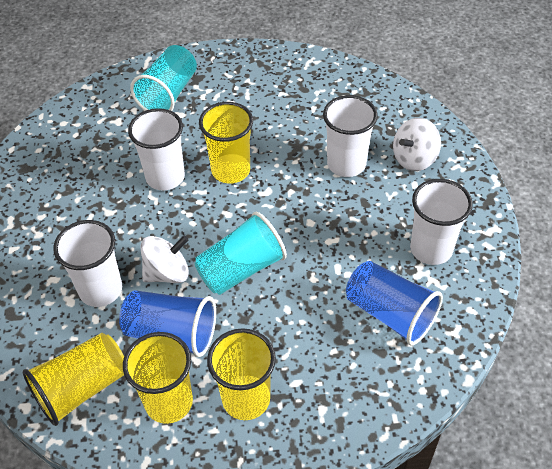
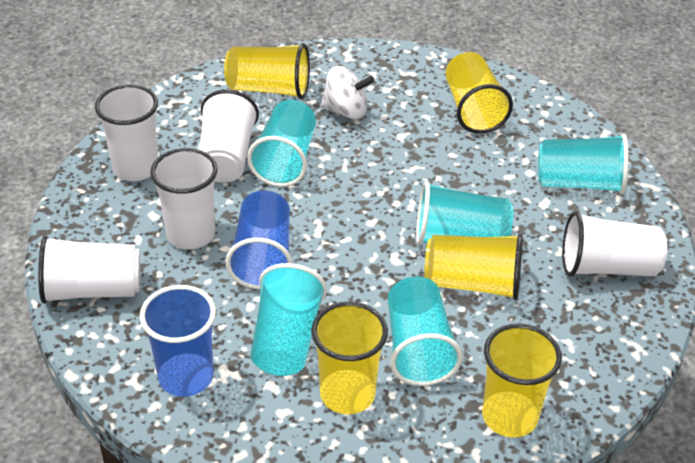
turquoise cup: 2 -> 5
white cup: 4 -> 5
white spinning top: 2 -> 1
yellow cup: 4 -> 5

